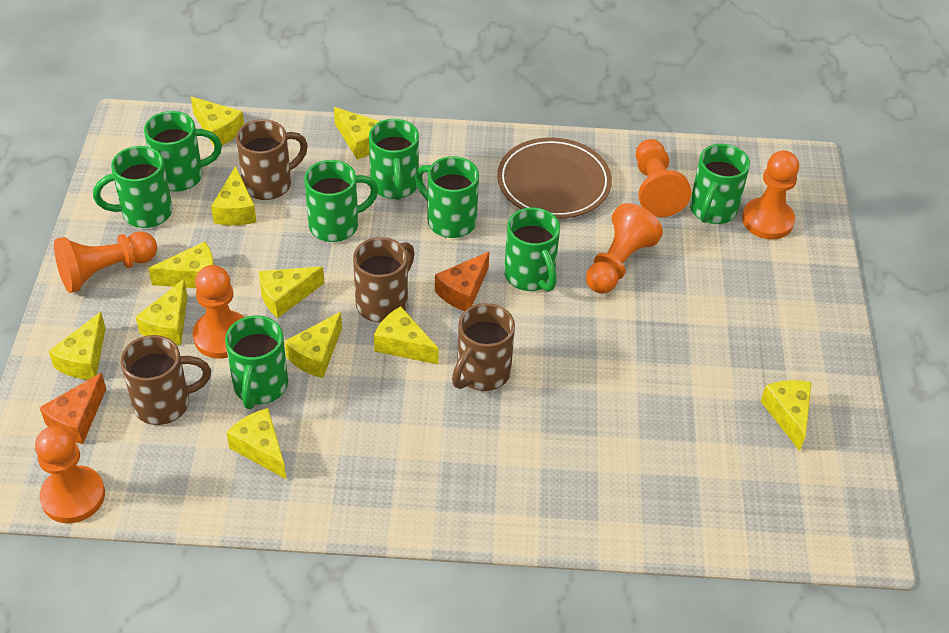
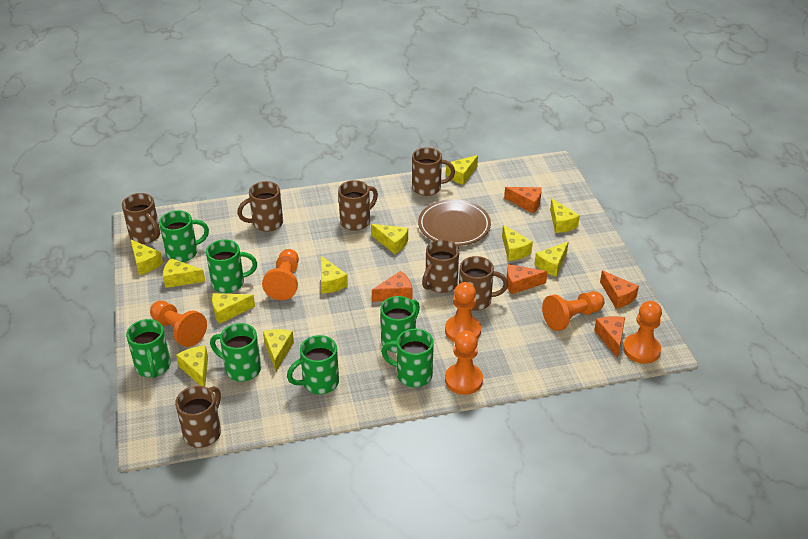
brown mug: 4 -> 7
green mug: 8 -> 7
orange cheese: 2 -> 5

